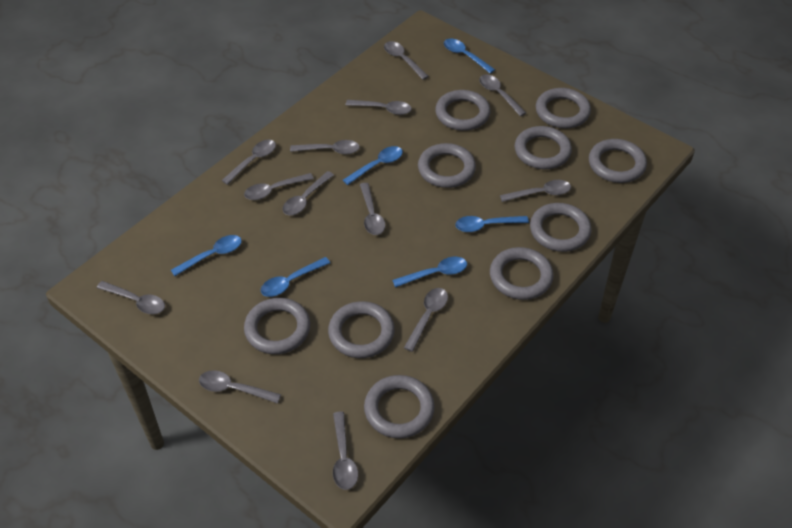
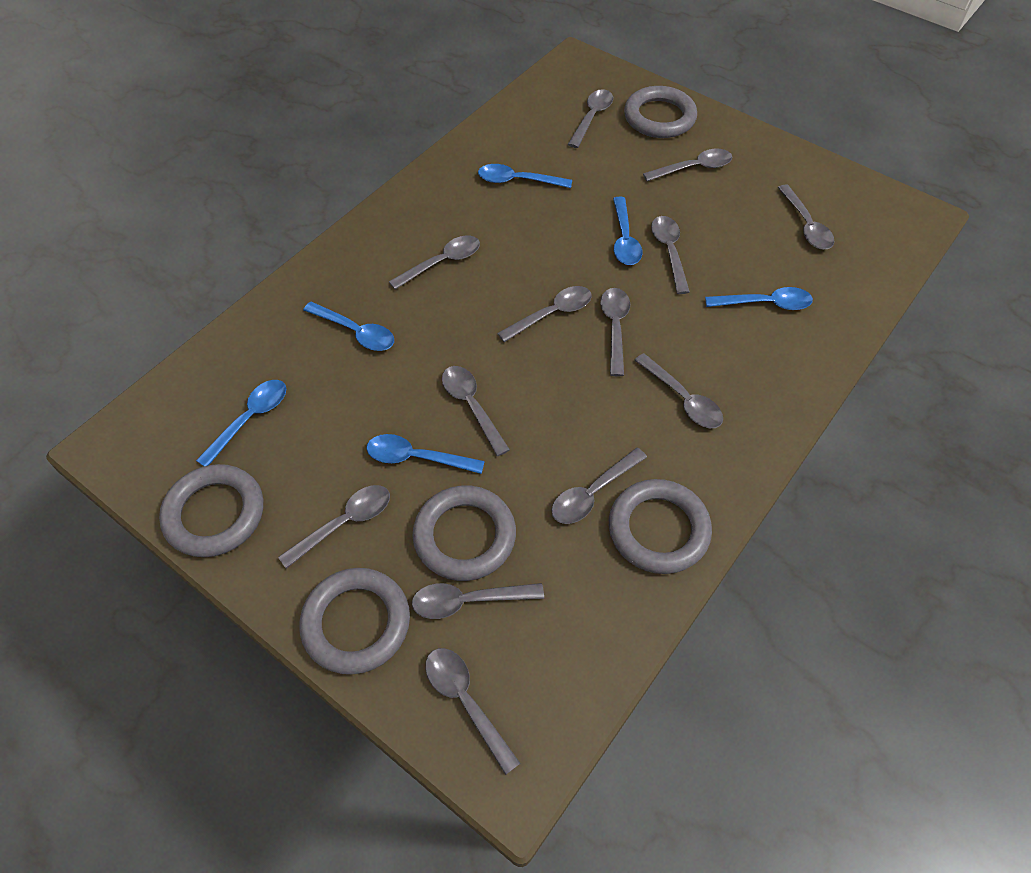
grey ring: 10 -> 5

